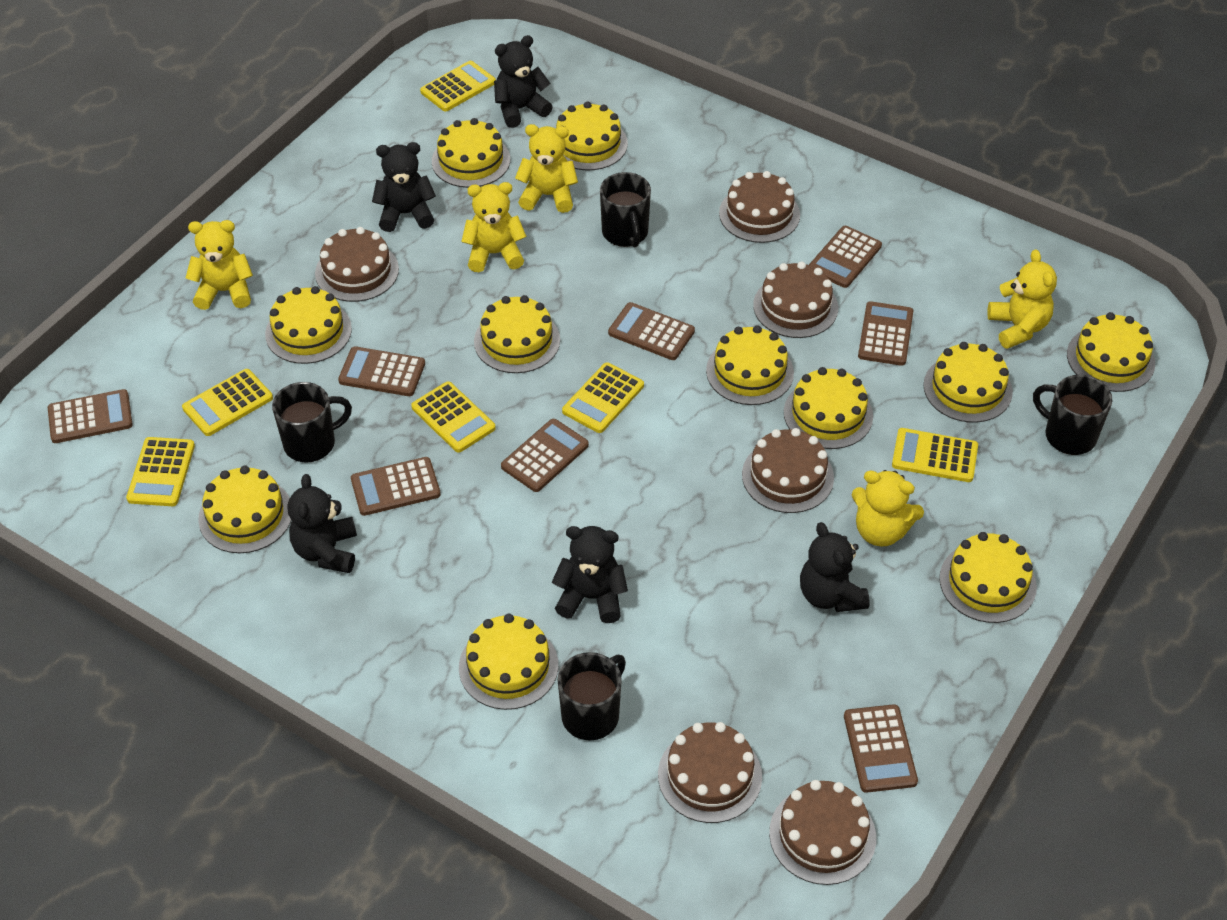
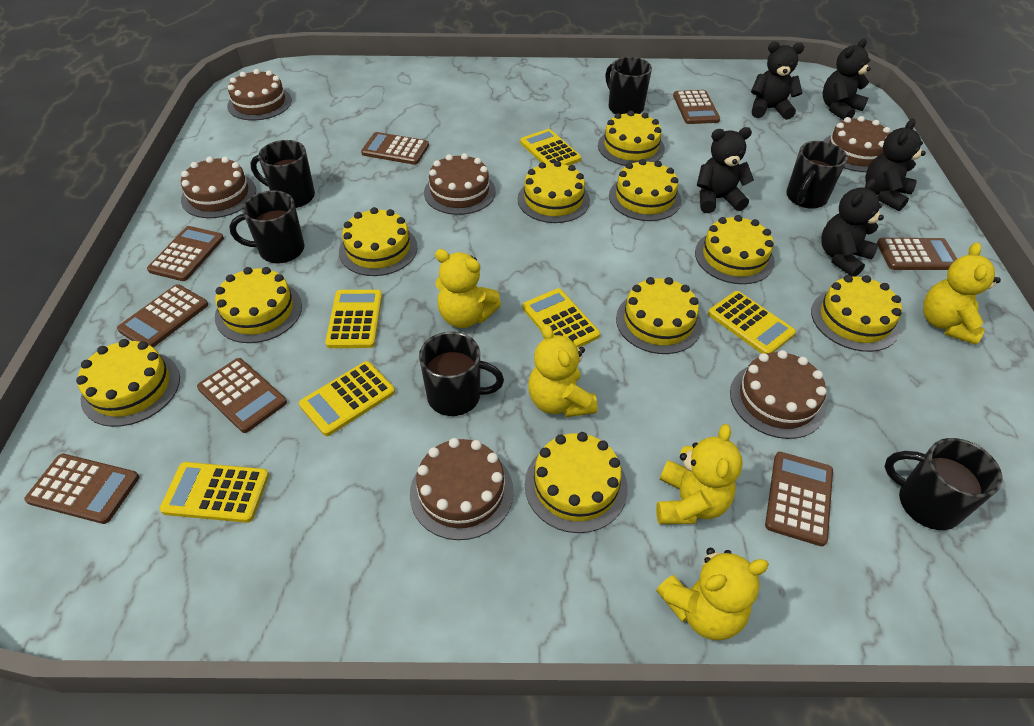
black mug: 4 -> 6
yellow cake: 11 -> 10

